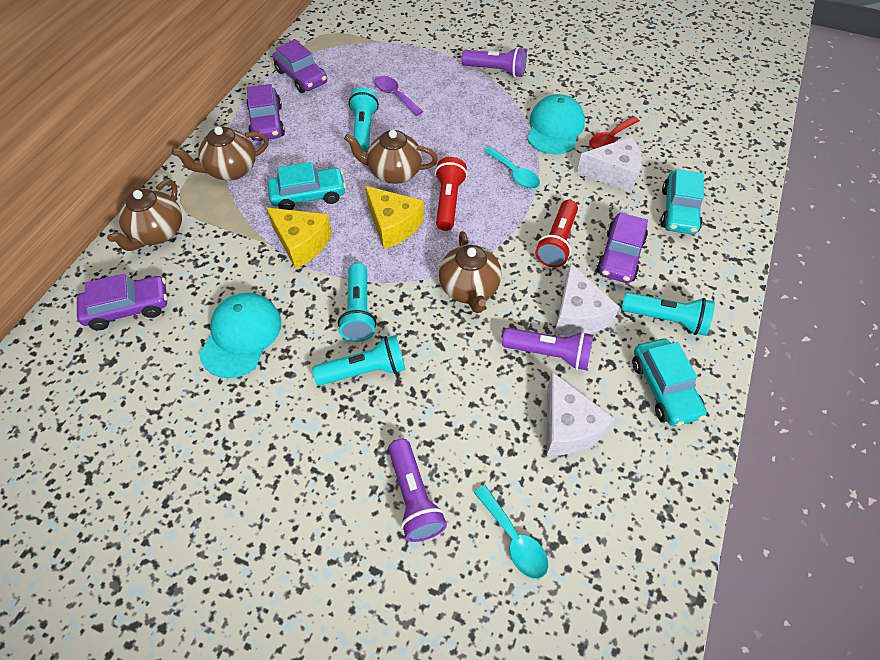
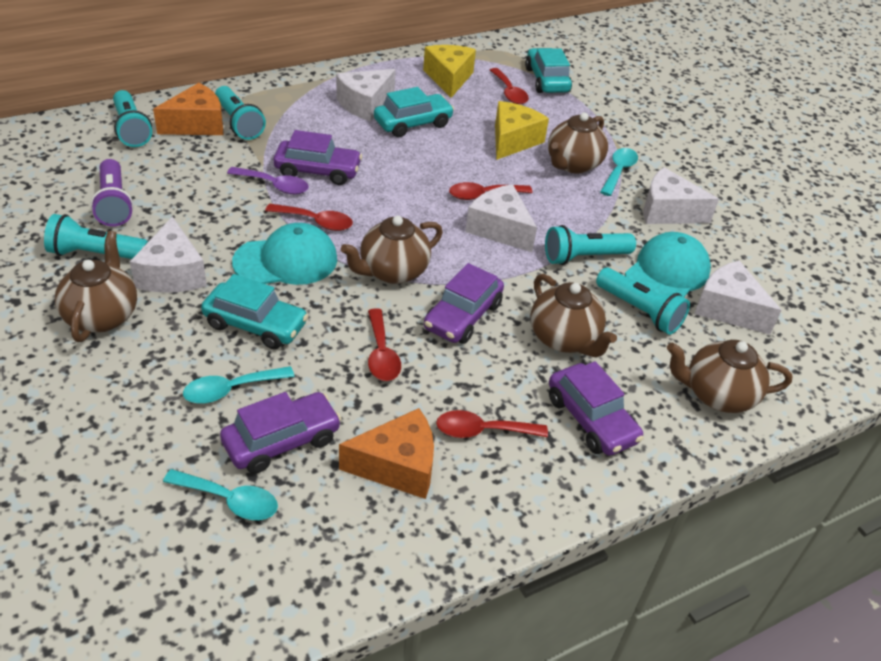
brown teapot: 4 -> 5
orange cheese: 0 -> 2
purple flashlight: 3 -> 1
red flashlight: 2 -> 0
red spoon: 1 -> 5
turquoise flashlight: 4 -> 5
turquoise spoon: 2 -> 3
white cheese: 3 -> 5

